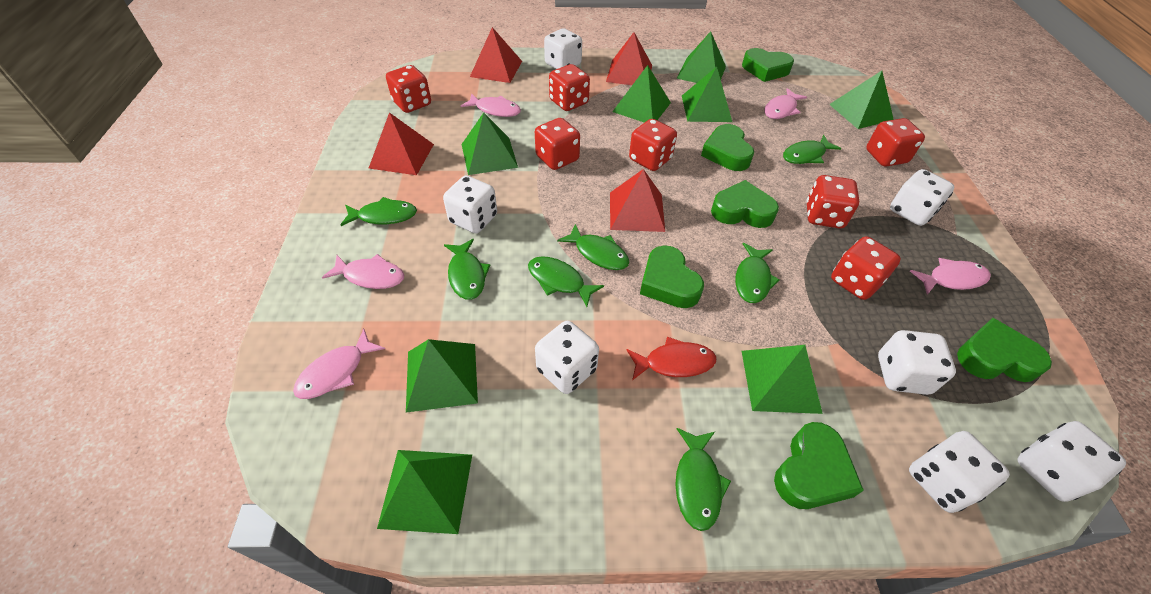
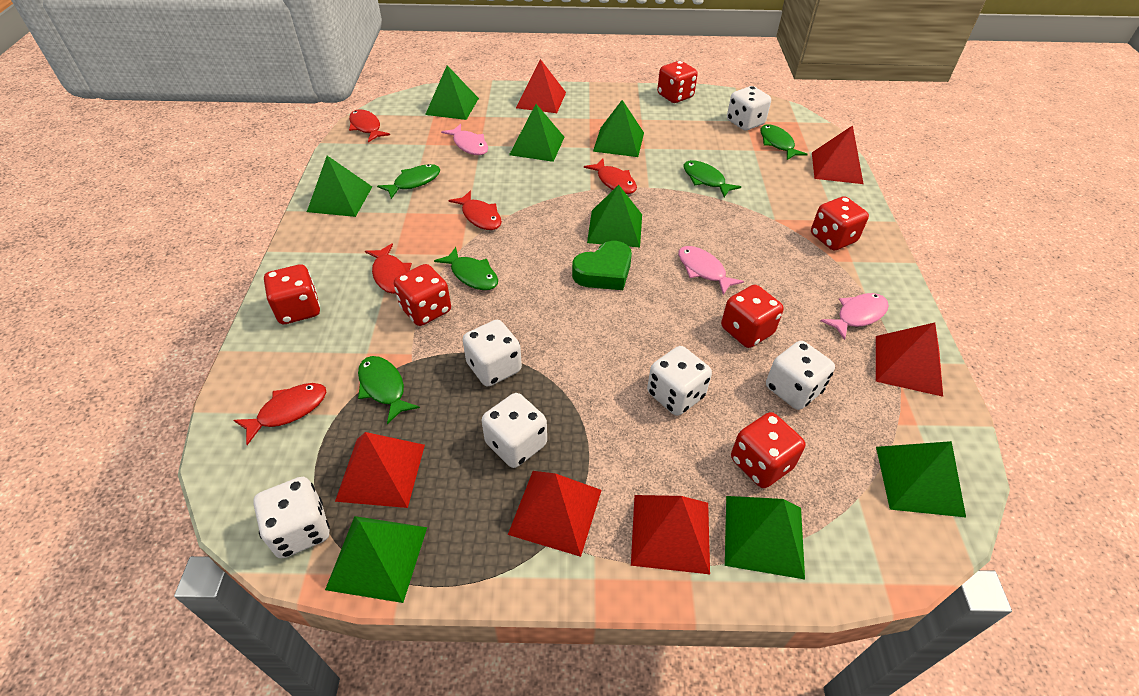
green fish: 7 -> 5
green heart: 6 -> 1
pink fish: 5 -> 3
red dice: 7 -> 6
red fish: 1 -> 5
red pyramid: 4 -> 6
white dice: 7 -> 6

